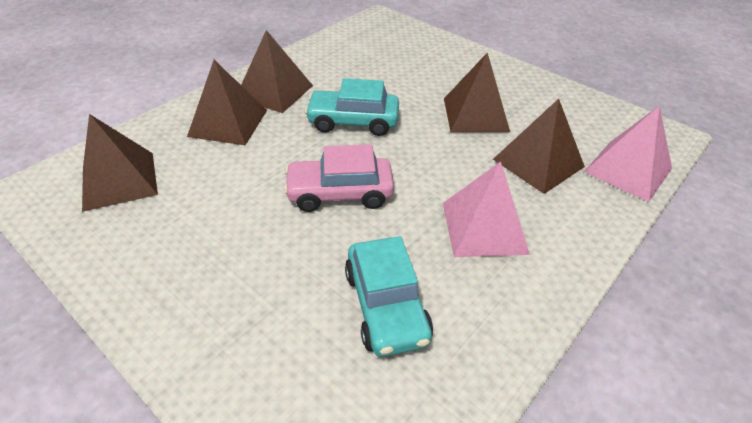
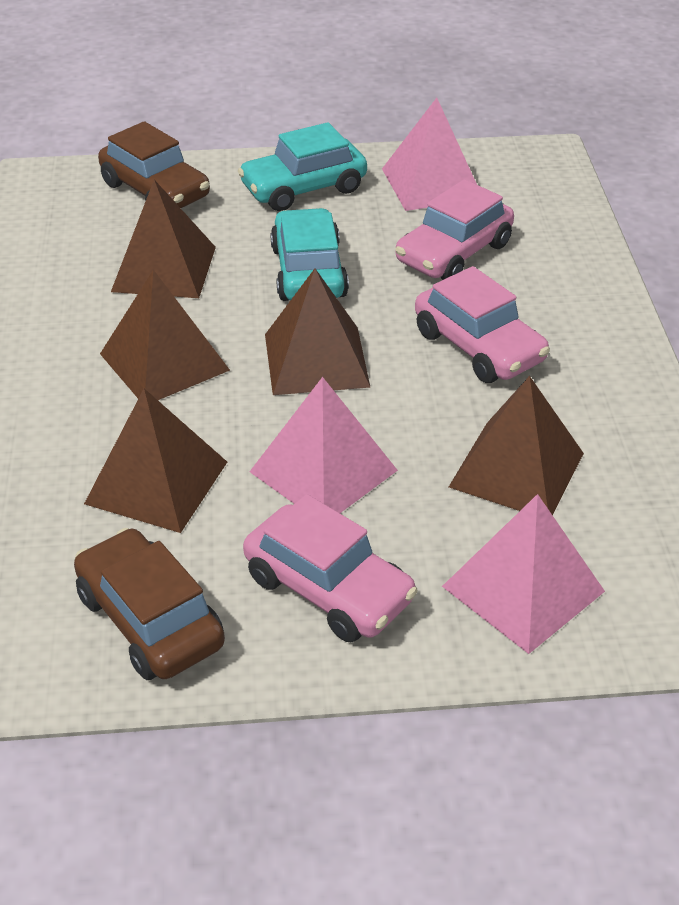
brown car: 0 -> 2
pink car: 1 -> 3
pink pyramid: 2 -> 3

